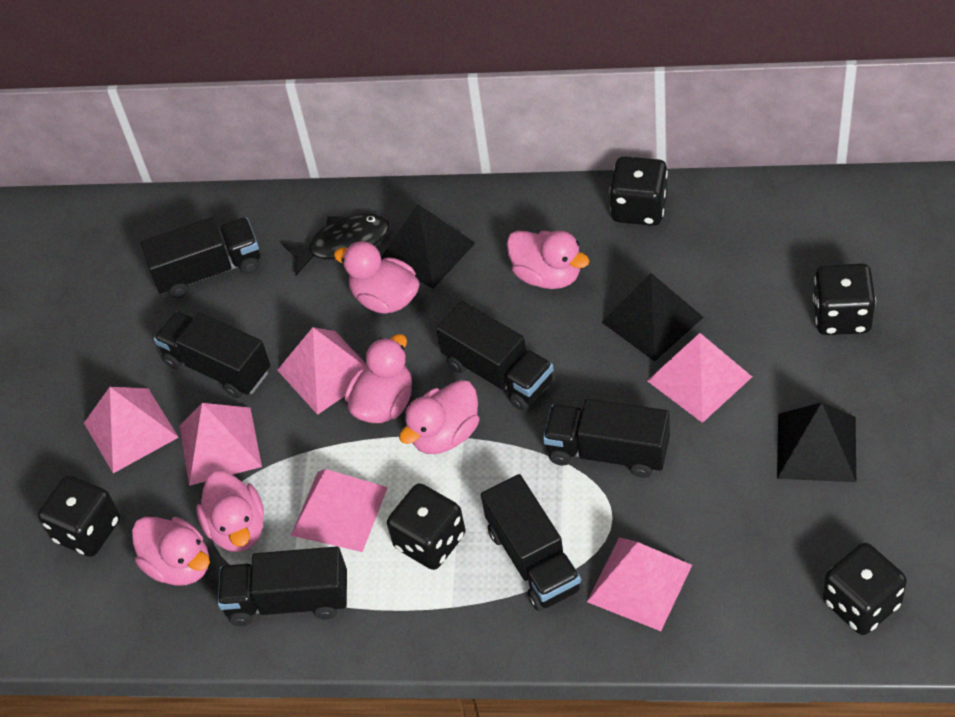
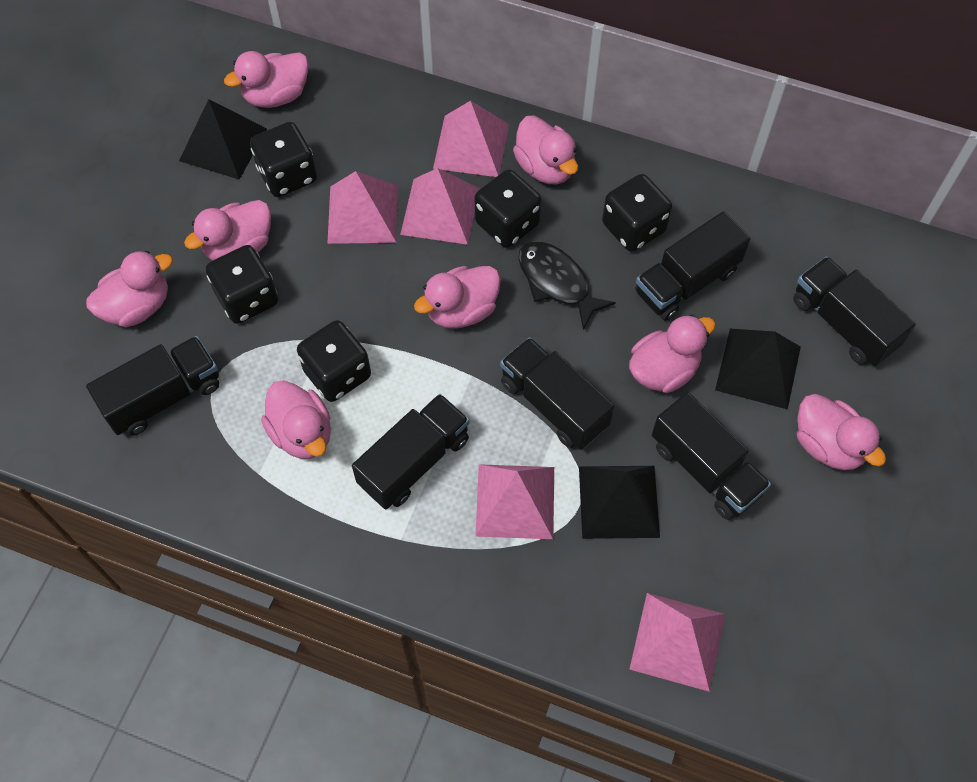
pink duck: 6 -> 8
pink pyramid: 6 -> 5

